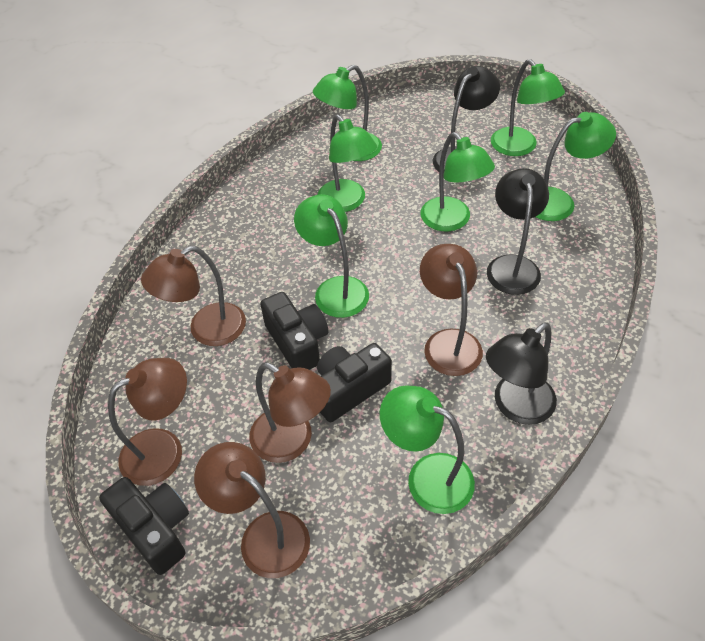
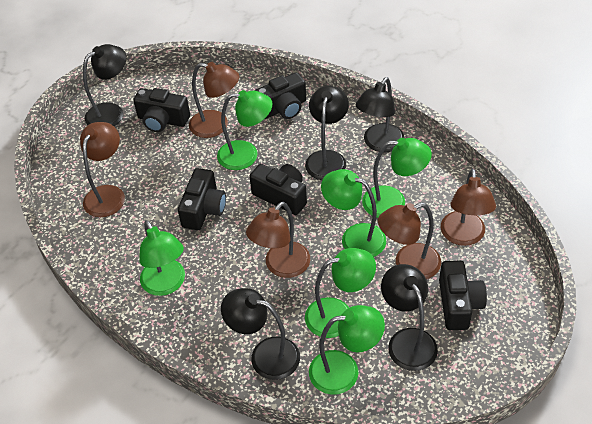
black camera: 3 -> 5
black lamp: 3 -> 5
green lamp: 7 -> 6

